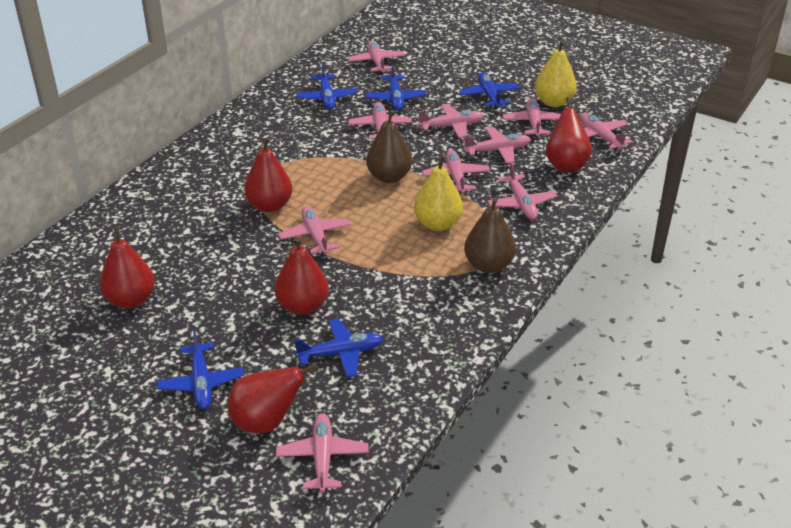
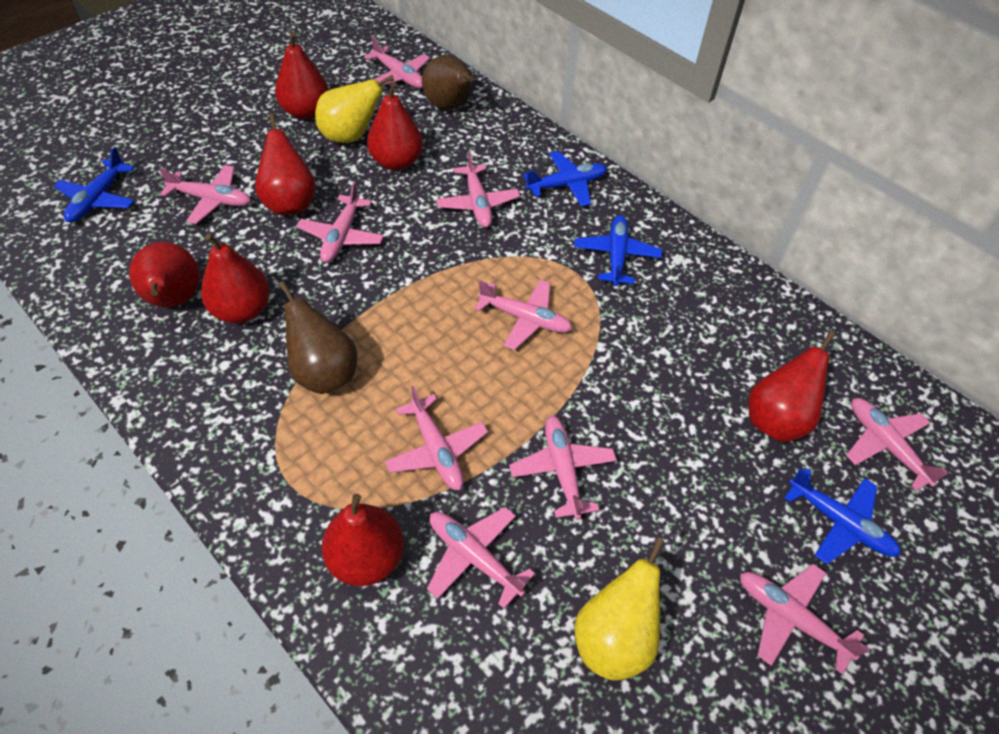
blue plane: 5 -> 4
red pear: 5 -> 7

